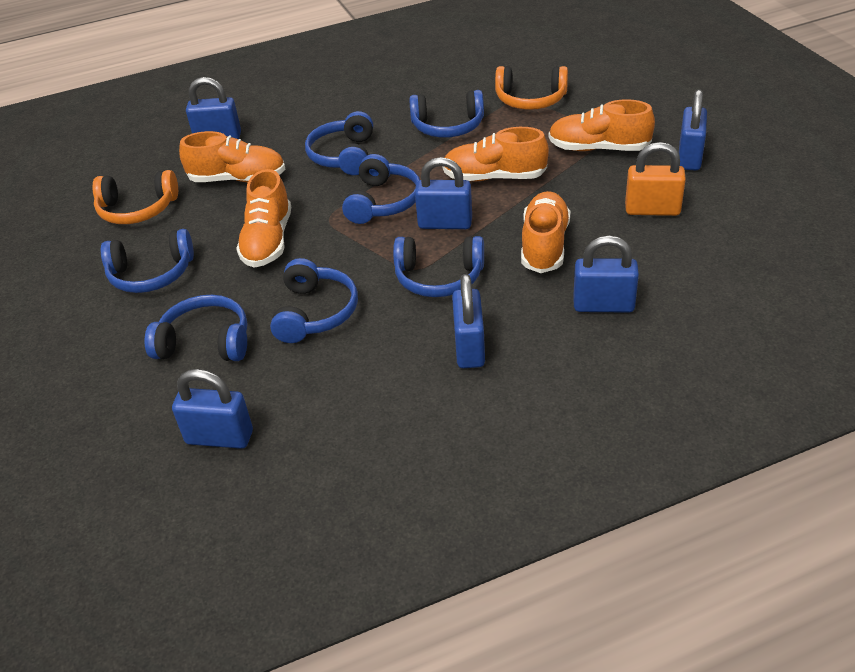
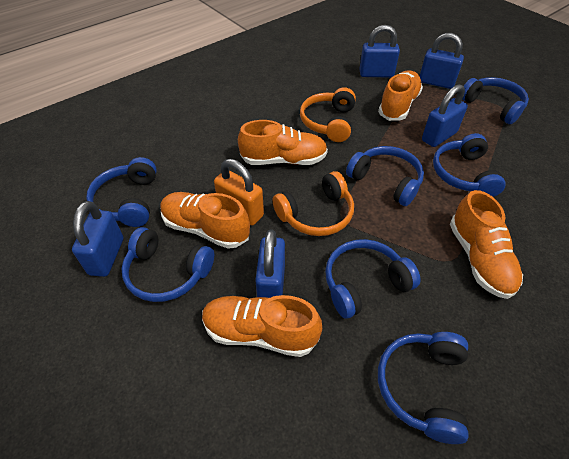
blue padlock: 6 -> 5

